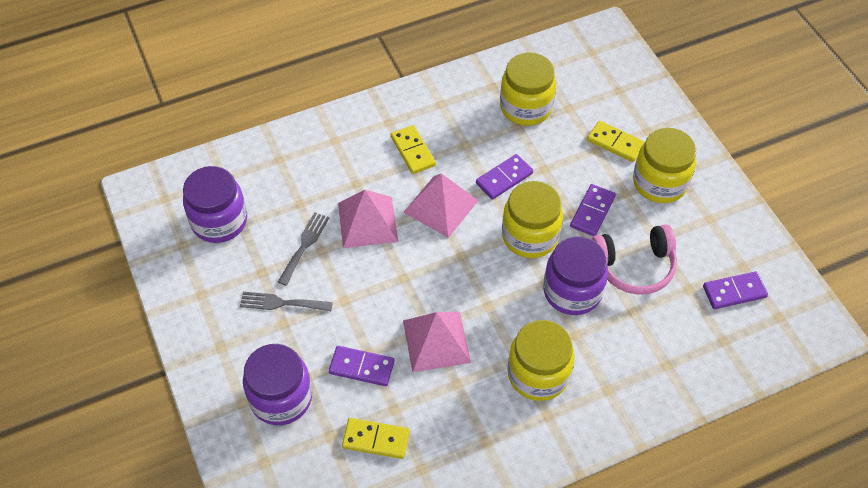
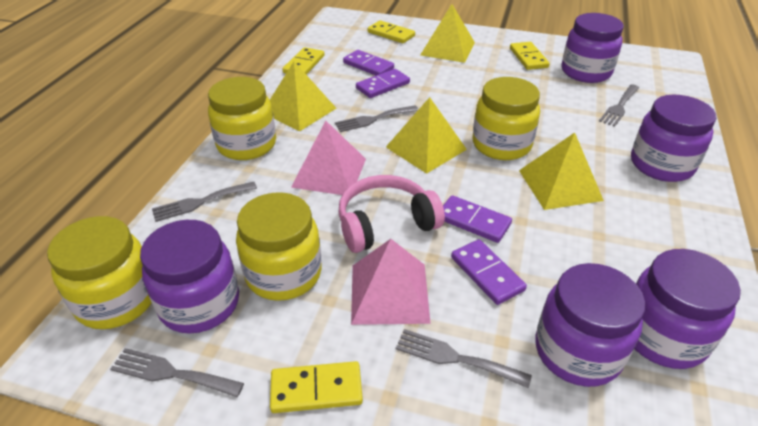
grey fork: 2 -> 5
pink pyramid: 3 -> 2
purple jar: 3 -> 5
yellow domino: 3 -> 4
yellow pyramid: 0 -> 4

